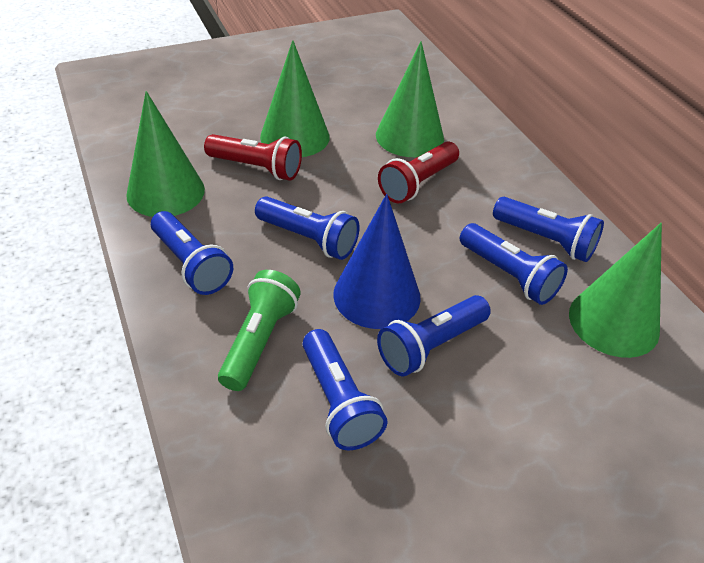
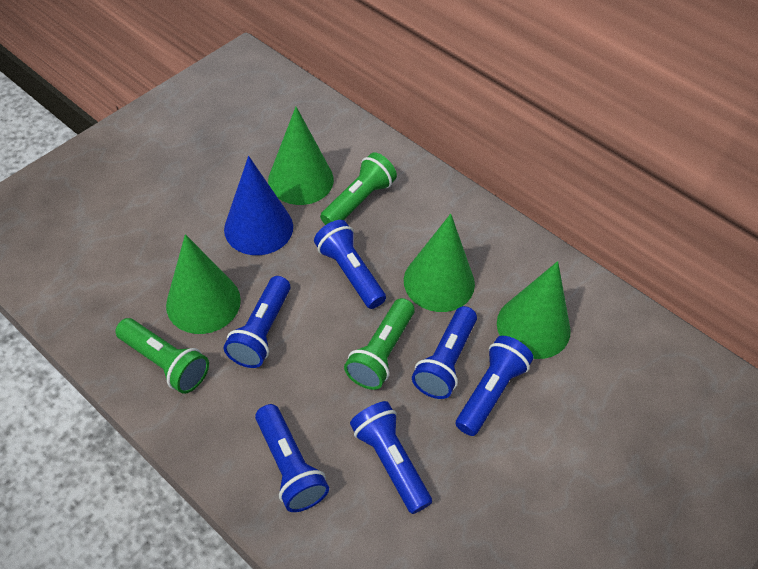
green flashlight: 1 -> 3
red flashlight: 2 -> 0

